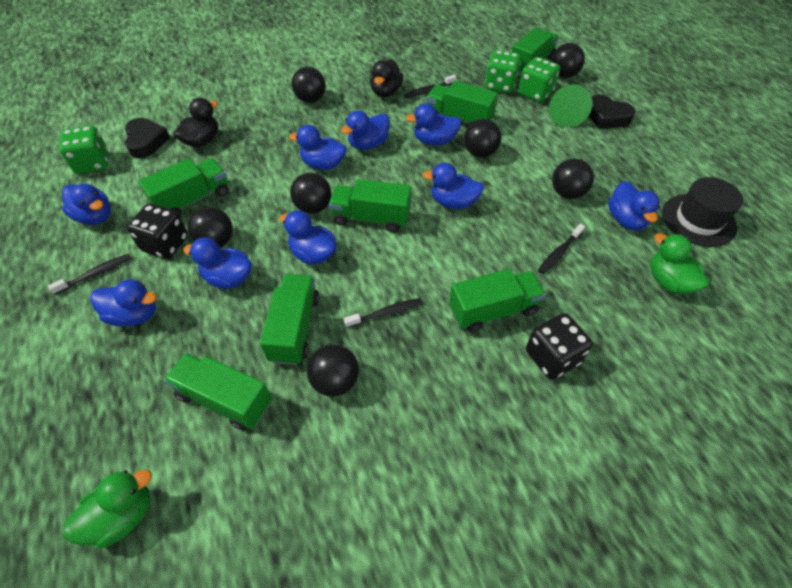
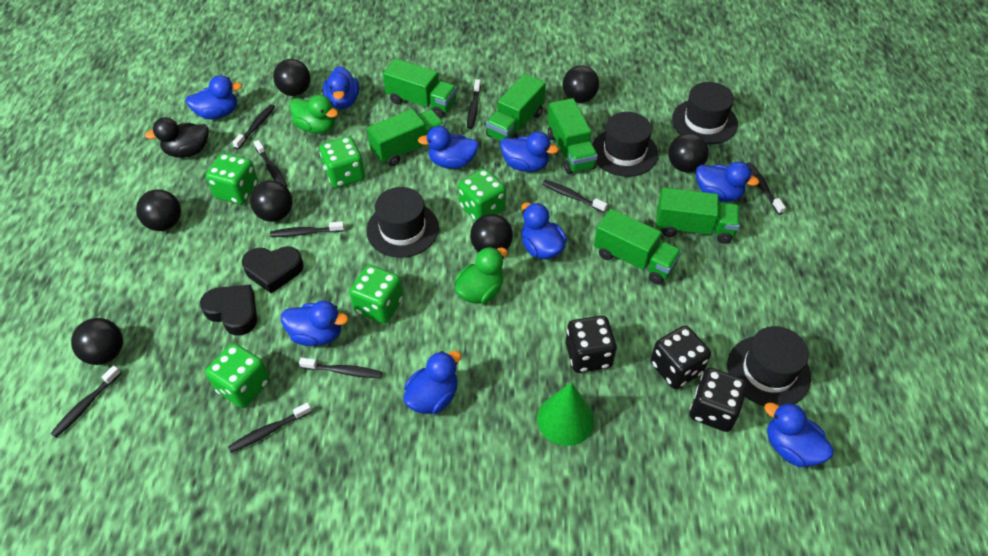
black dice: 2 -> 3
black duck: 2 -> 1
black hat: 1 -> 4
black toothbrush: 4 -> 9
green dice: 3 -> 5
green truck: 7 -> 6

